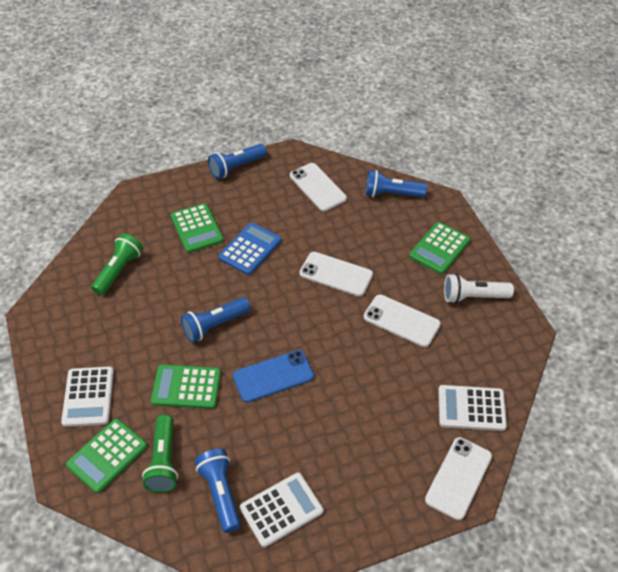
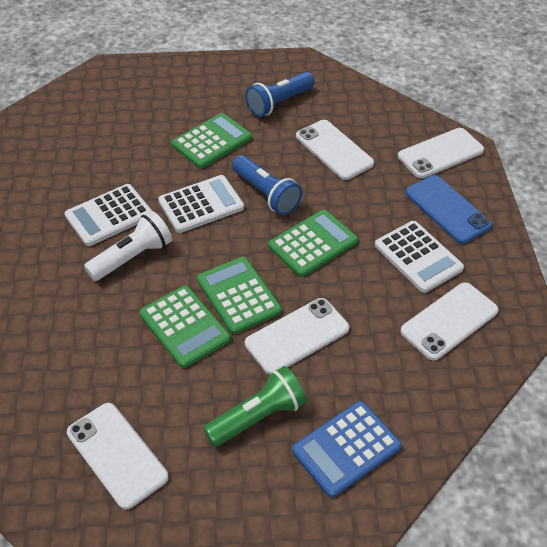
blue flashlight: 4 -> 2
green flashlight: 2 -> 1
white phone: 4 -> 5

